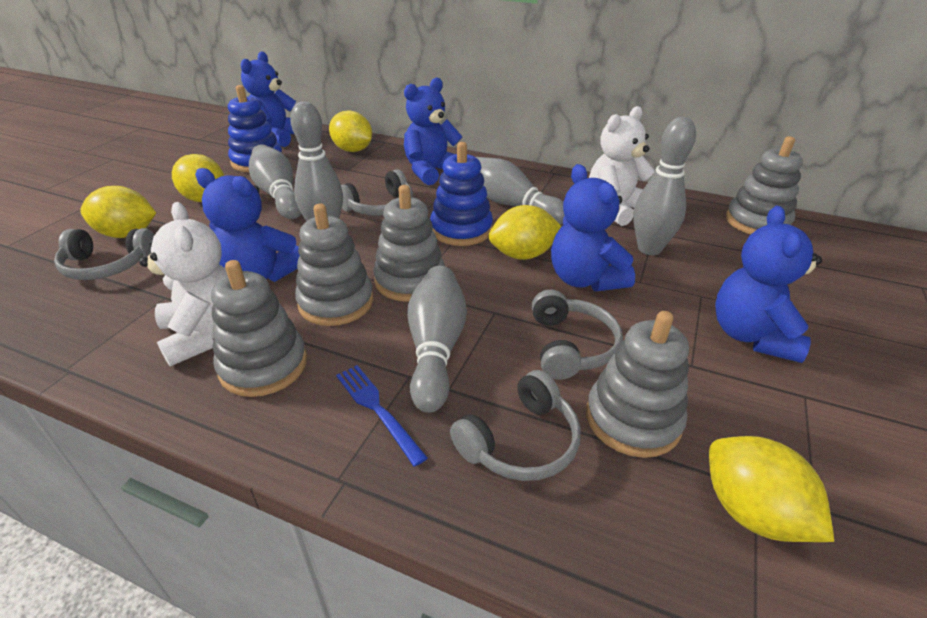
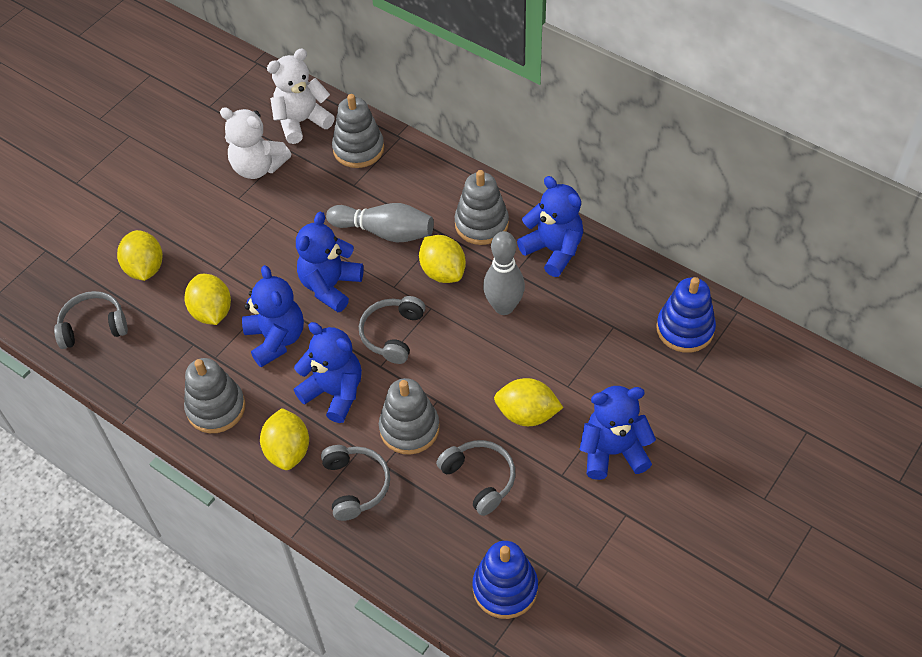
blue fork: 1 -> 0
grey bowling pin: 5 -> 2
grey stacking toy: 5 -> 4

